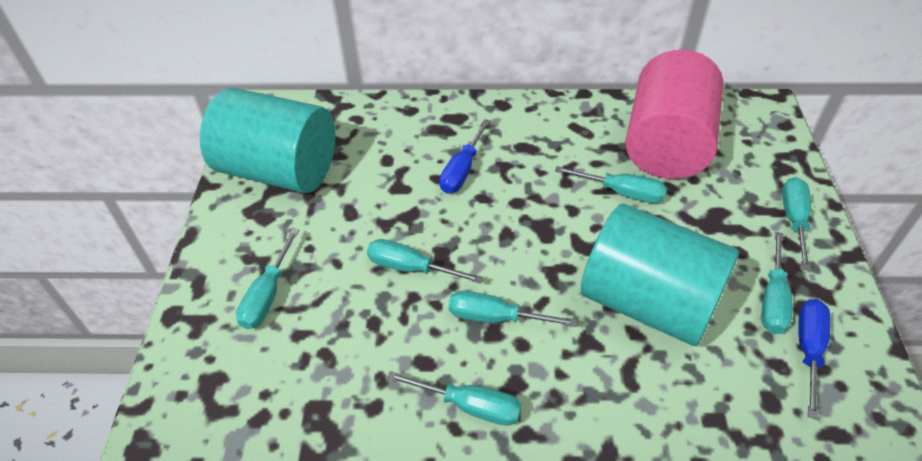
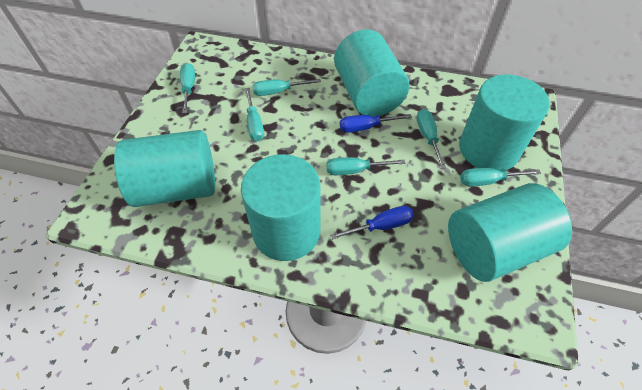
pink cylinder: 1 -> 0
turquoise cylinder: 2 -> 5
turquoise screwdriver: 7 -> 6

